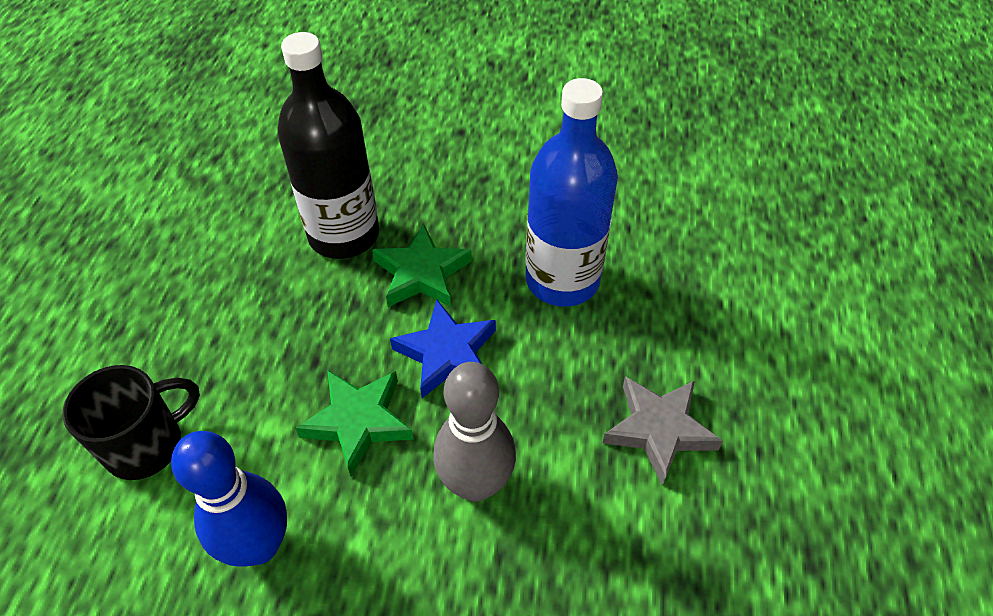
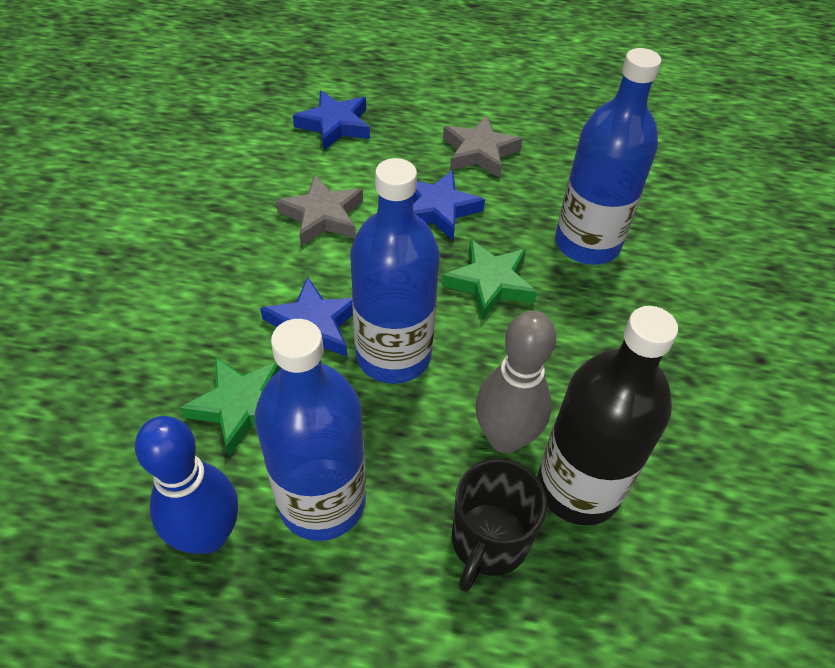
blue bottle: 1 -> 3
blue star: 1 -> 3
grey star: 1 -> 2

